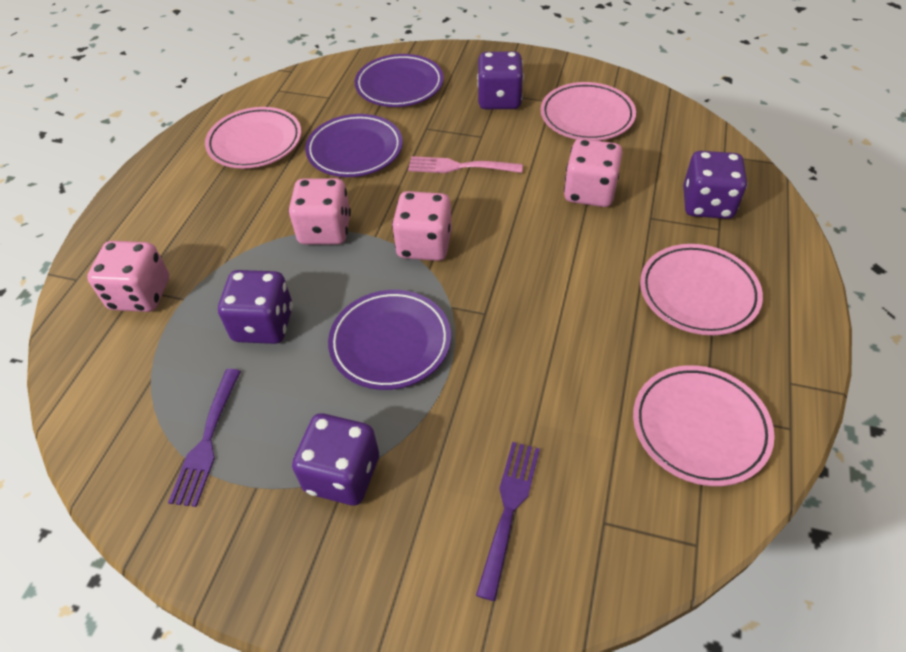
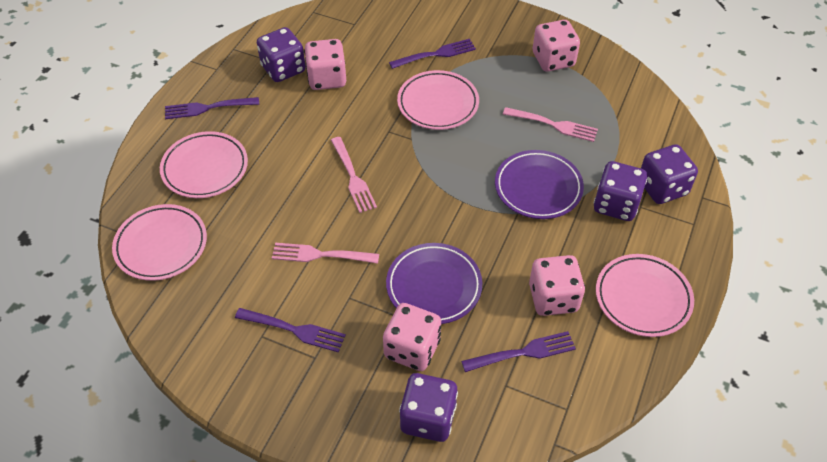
pink fork: 1 -> 3
purple fork: 2 -> 4
purple plate: 3 -> 2

